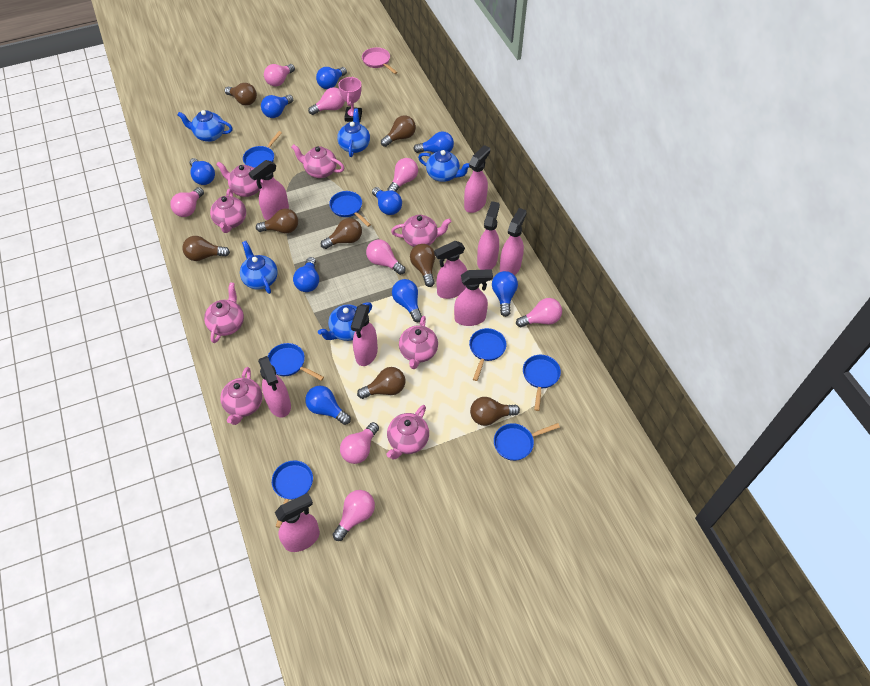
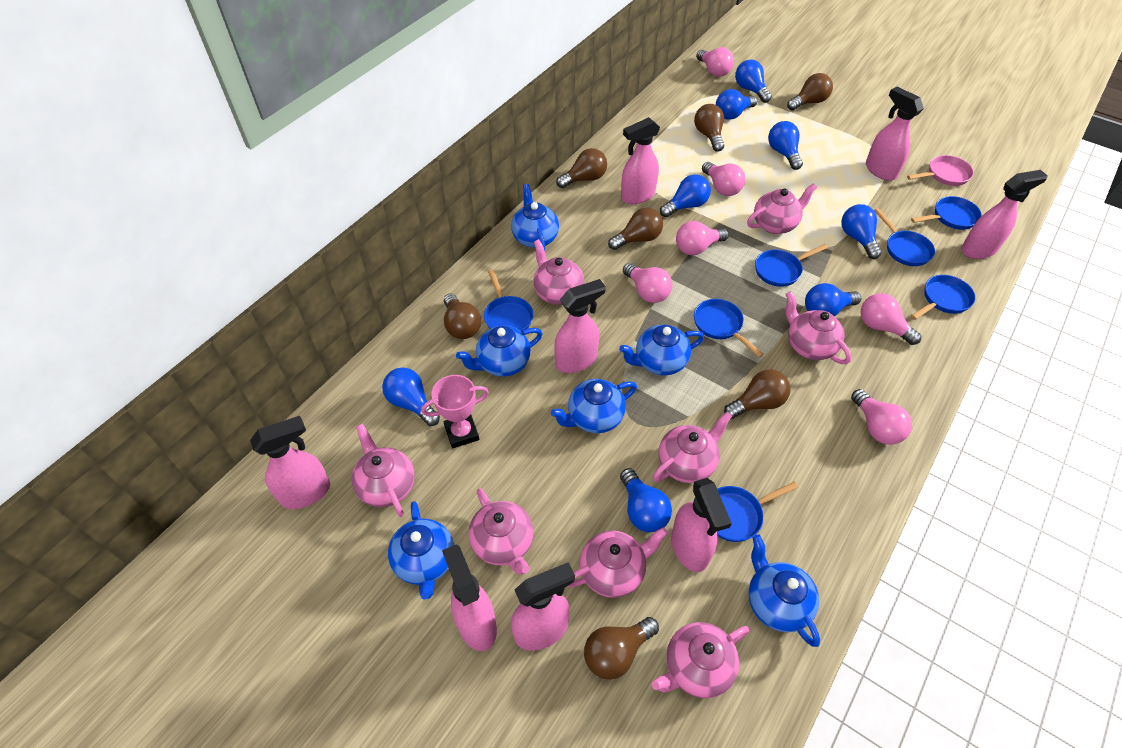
blue light bulb: 9 -> 8
blue teapot: 5 -> 6
brown light bulb: 8 -> 7
pink light bulb: 8 -> 6
pink spray bottle: 9 -> 8

